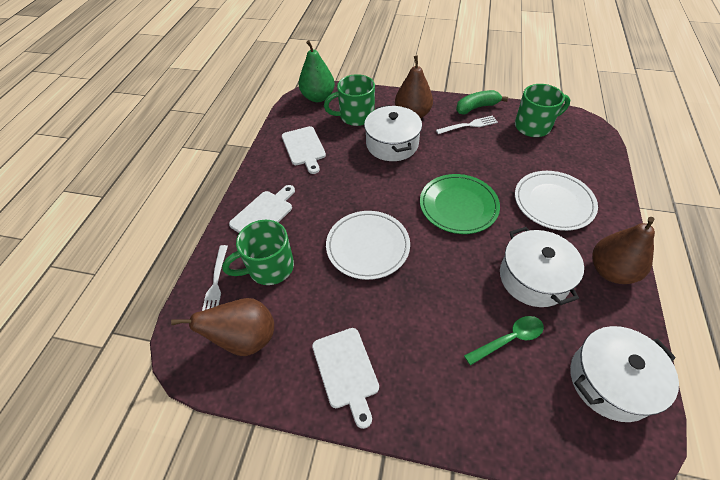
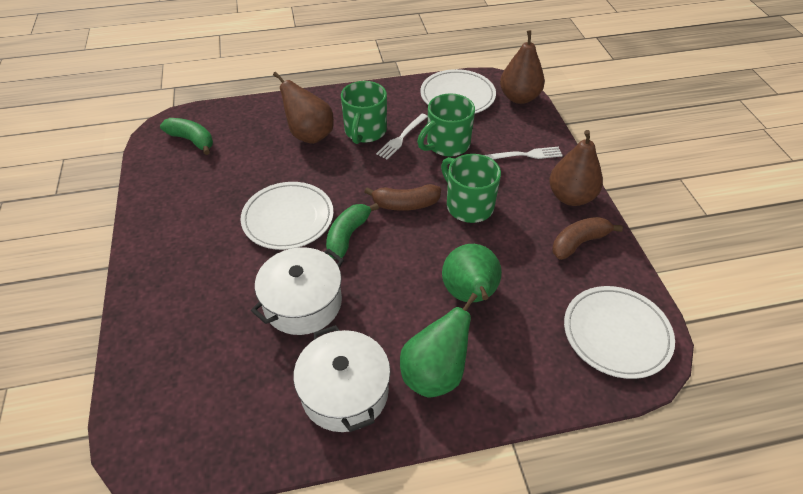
brown banana: 0 -> 2
green banana: 1 -> 2
green pear: 1 -> 2
green plate: 1 -> 0
green spoon: 1 -> 0
white cutting board: 3 -> 0
white plate: 2 -> 3
white pot: 3 -> 2

